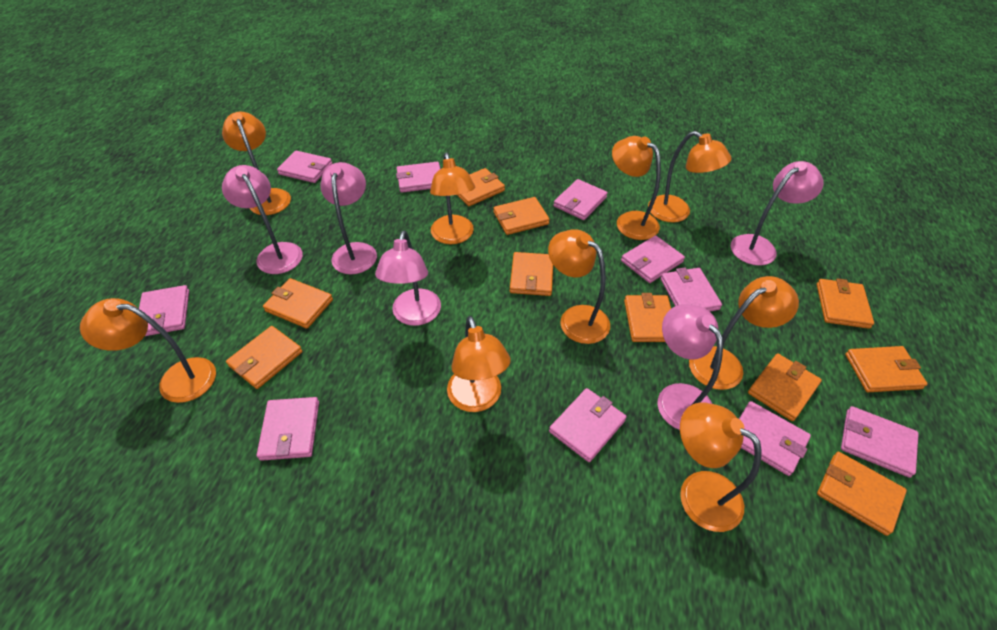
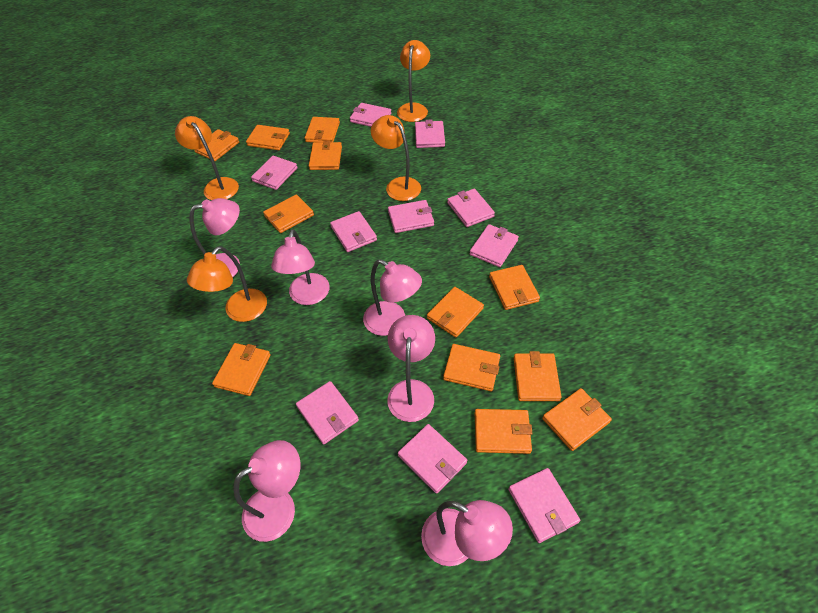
orange lamp: 9 -> 4
orange wallet: 10 -> 12
pink lamp: 5 -> 6

